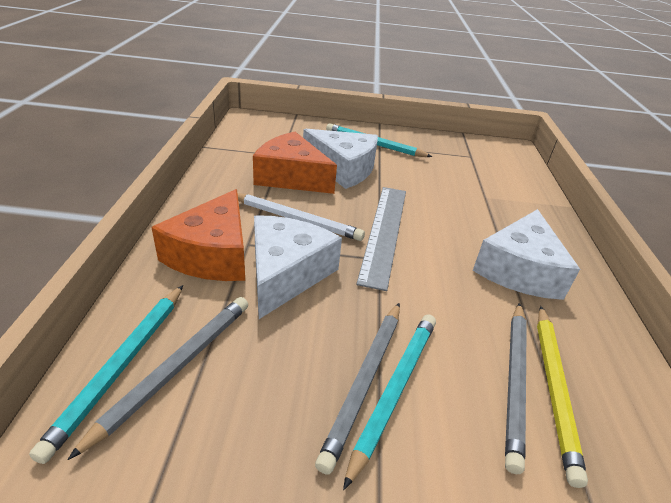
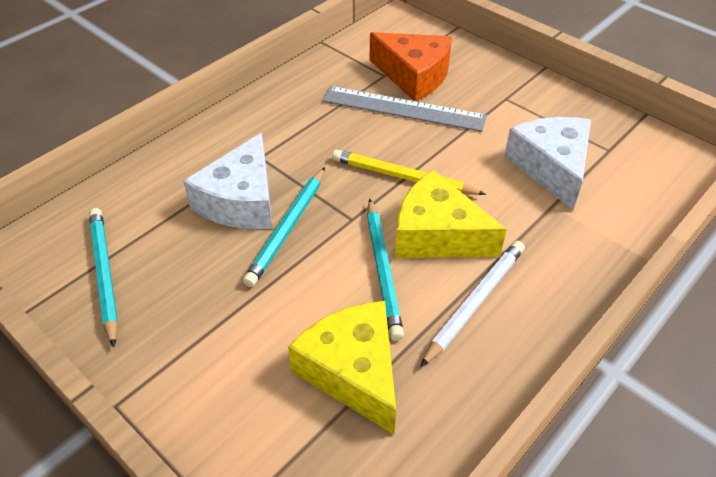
grey pencil: 3 -> 0
orange cheese: 2 -> 1
white cheese: 3 -> 2
yellow cheese: 0 -> 2

